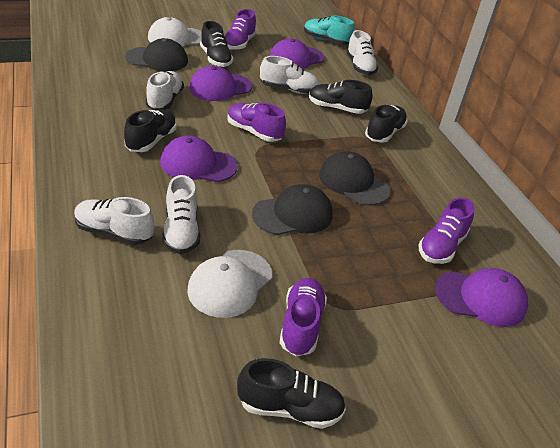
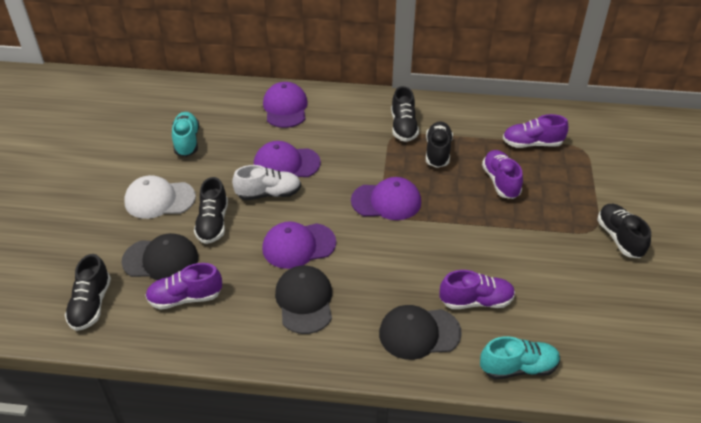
turquoise shoe: 1 -> 2
white cap: 2 -> 1
white shoe: 5 -> 1

